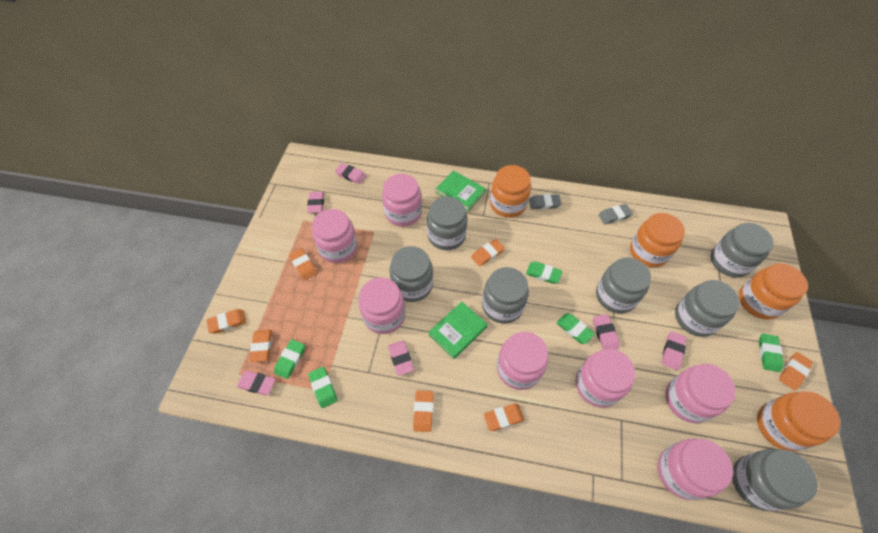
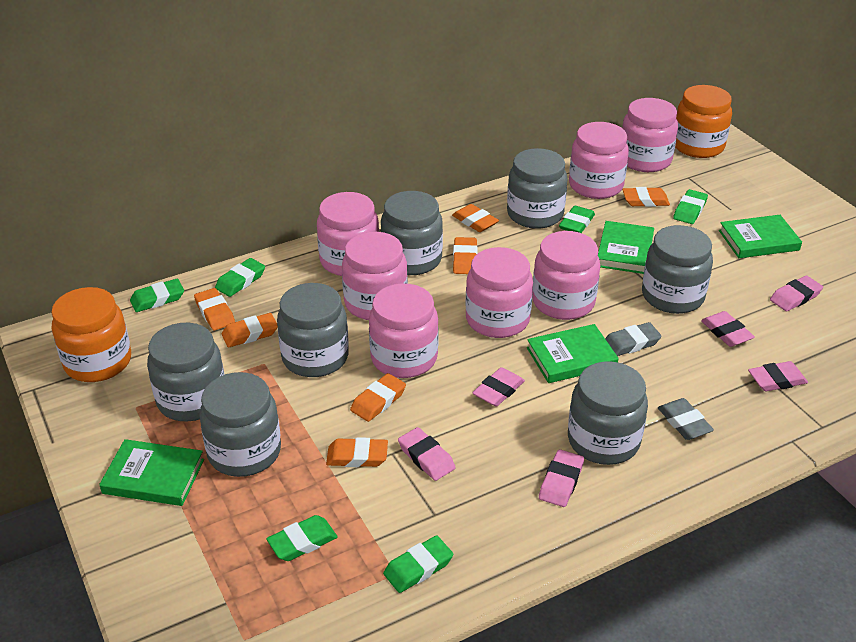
green book: 2 -> 4
green eraser: 5 -> 6
orange jar: 4 -> 2

